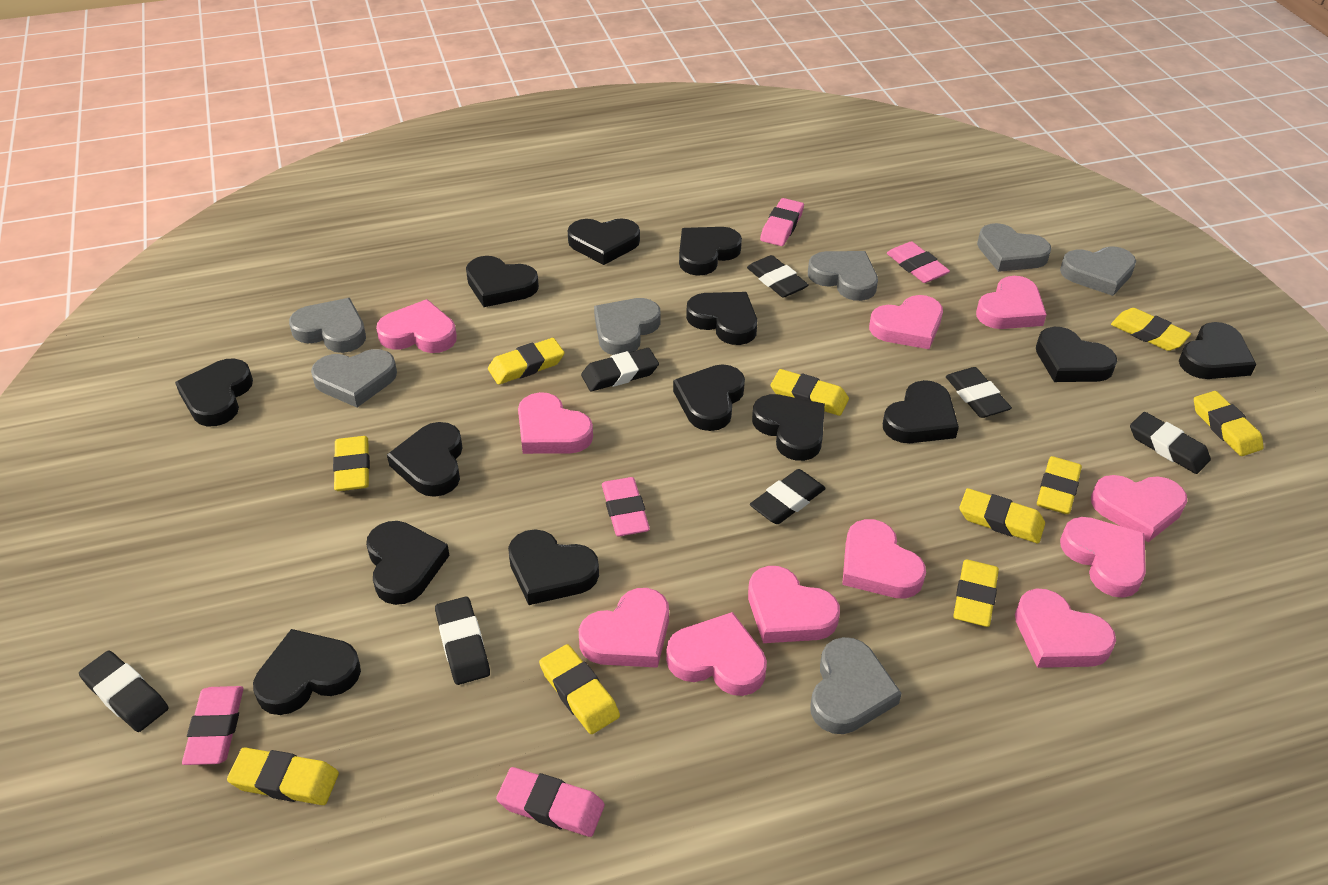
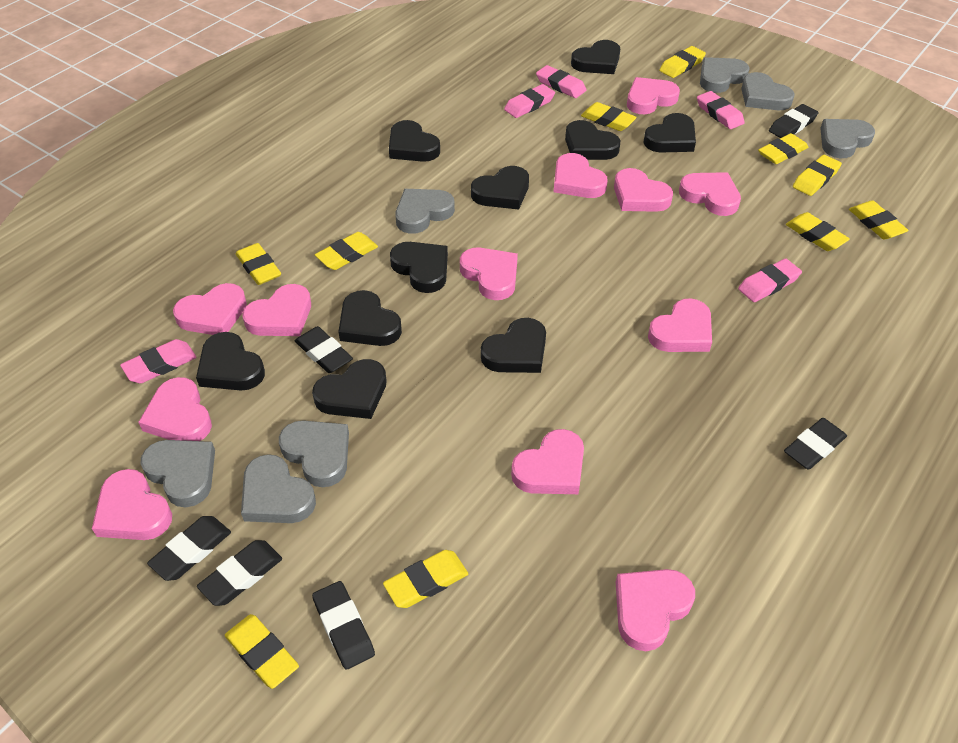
black eraser: 7 -> 6
black heart: 14 -> 10
pink heart: 11 -> 12

